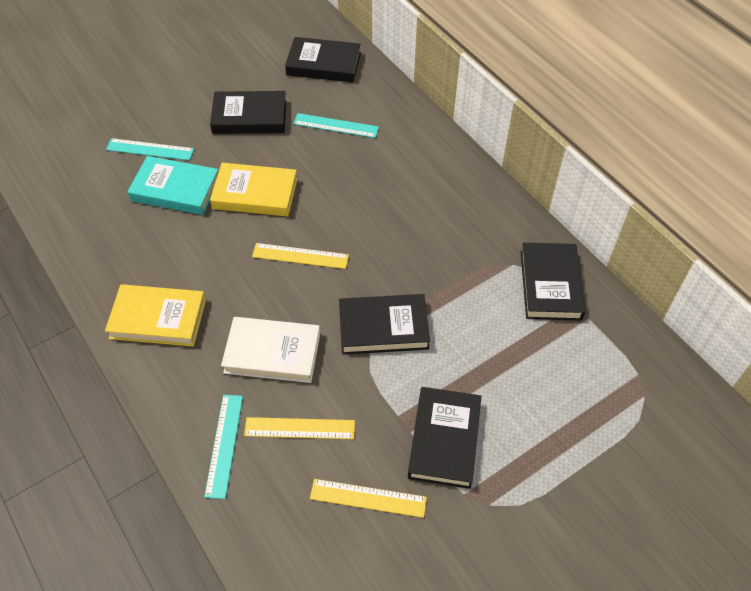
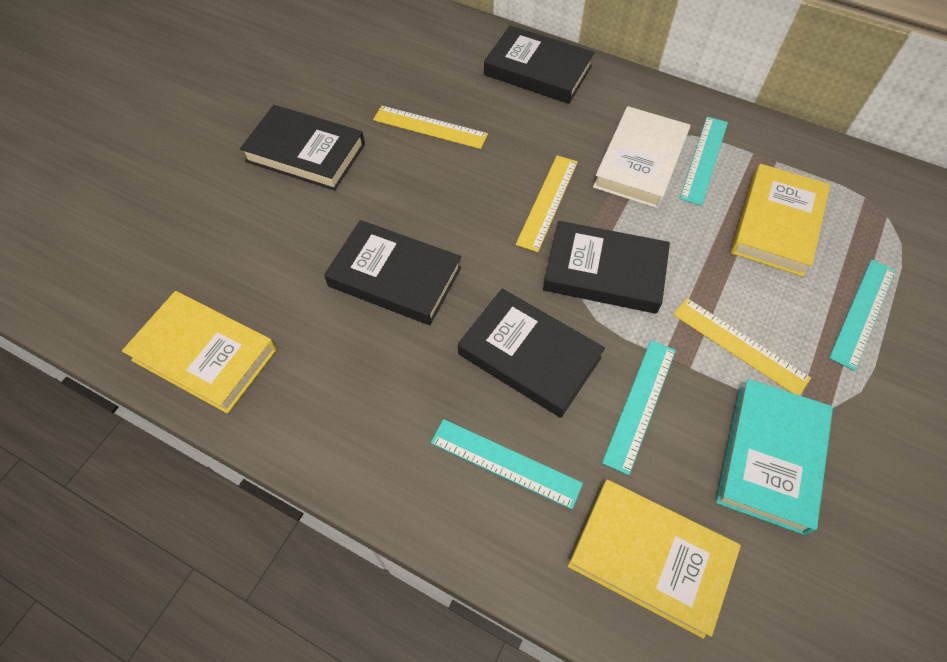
turquoise ruler: 3 -> 4
yellow book: 2 -> 3

